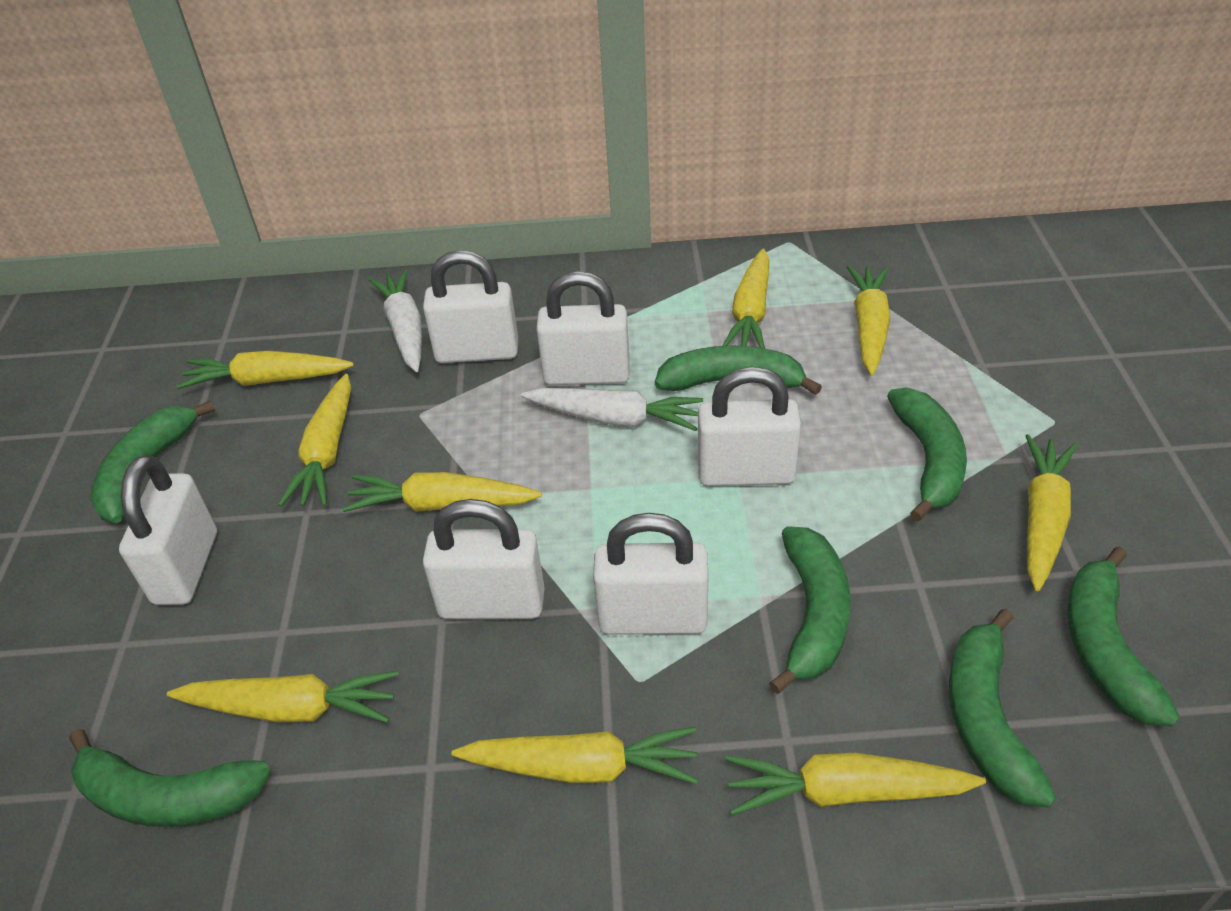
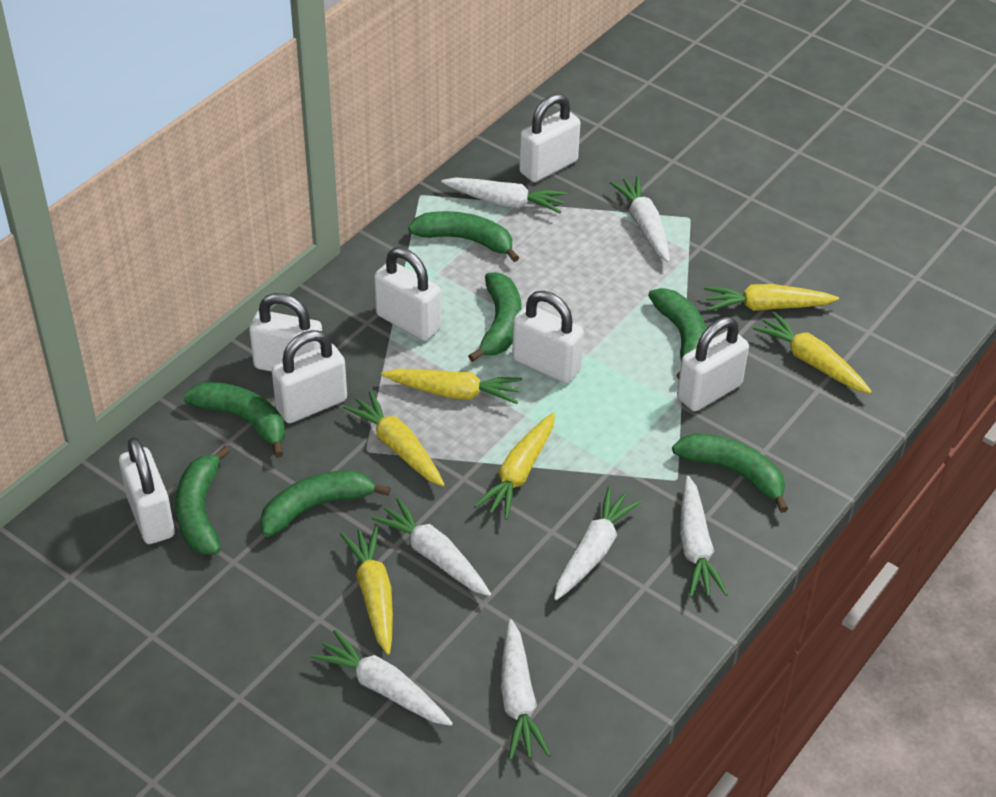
white carrot: 2 -> 7
white padlock: 6 -> 7
yellow carrot: 9 -> 6

